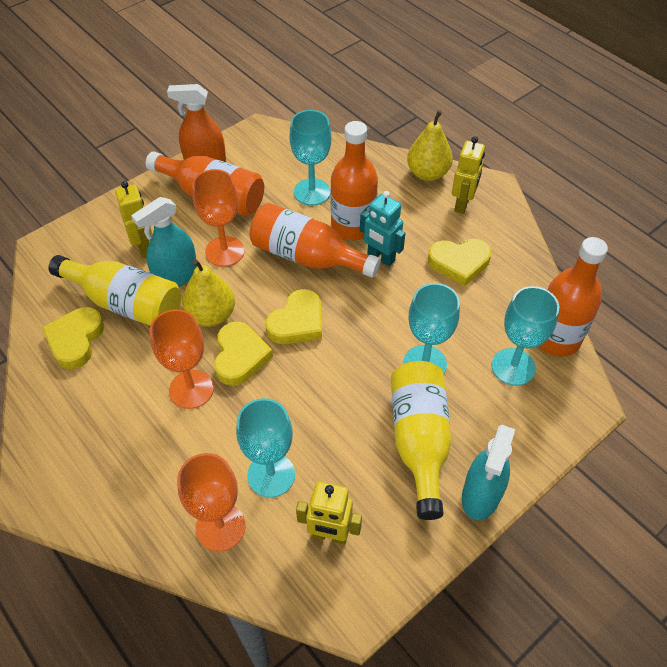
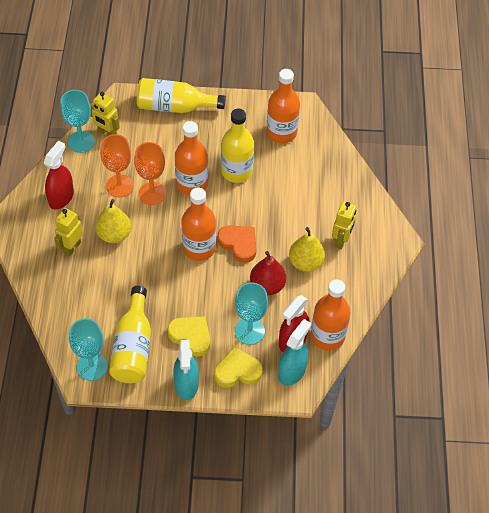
orange goblet: 3 -> 2
orange heart: 0 -> 1
orange spray bottle: 1 -> 0
red pear: 0 -> 1
red spray bottle: 0 -> 2
turquoise goblet: 4 -> 3
turquoise robot: 1 -> 0
yellow bottle: 2 -> 3
yellow heart: 4 -> 2

